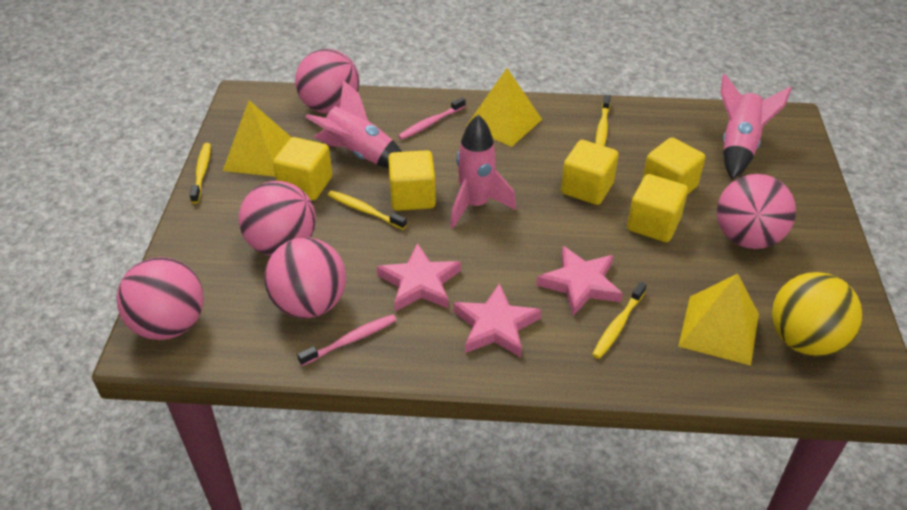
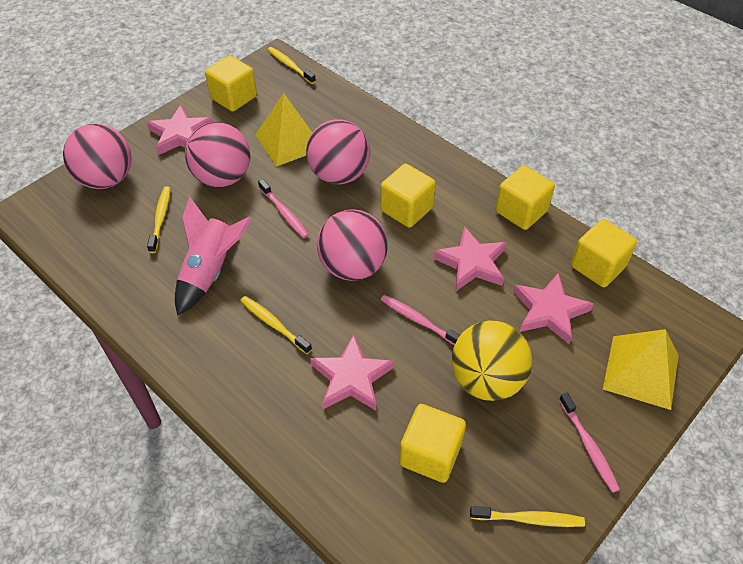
pink ball: 5 -> 4
pink rocket: 3 -> 1
pink star: 3 -> 4
pink toothbrush: 2 -> 3
yellow pyramid: 3 -> 2

